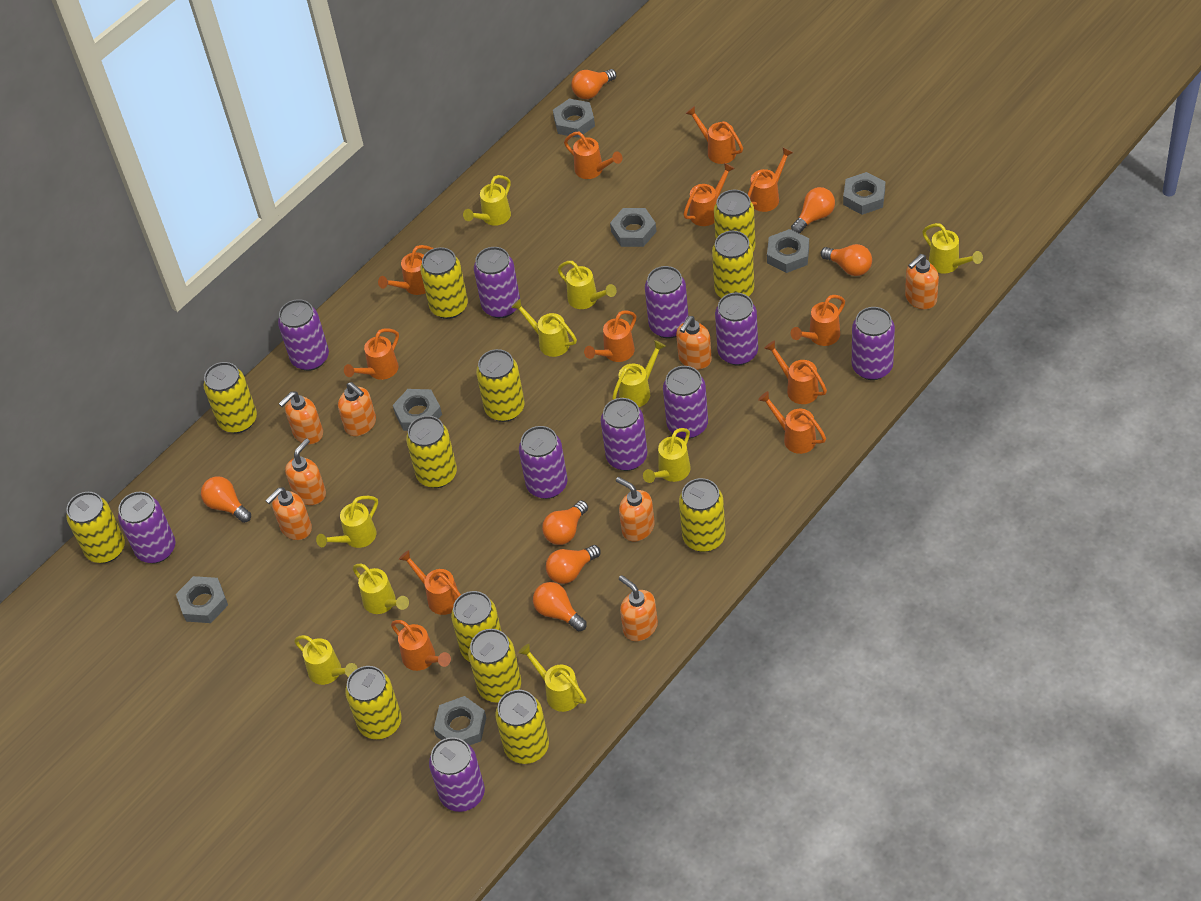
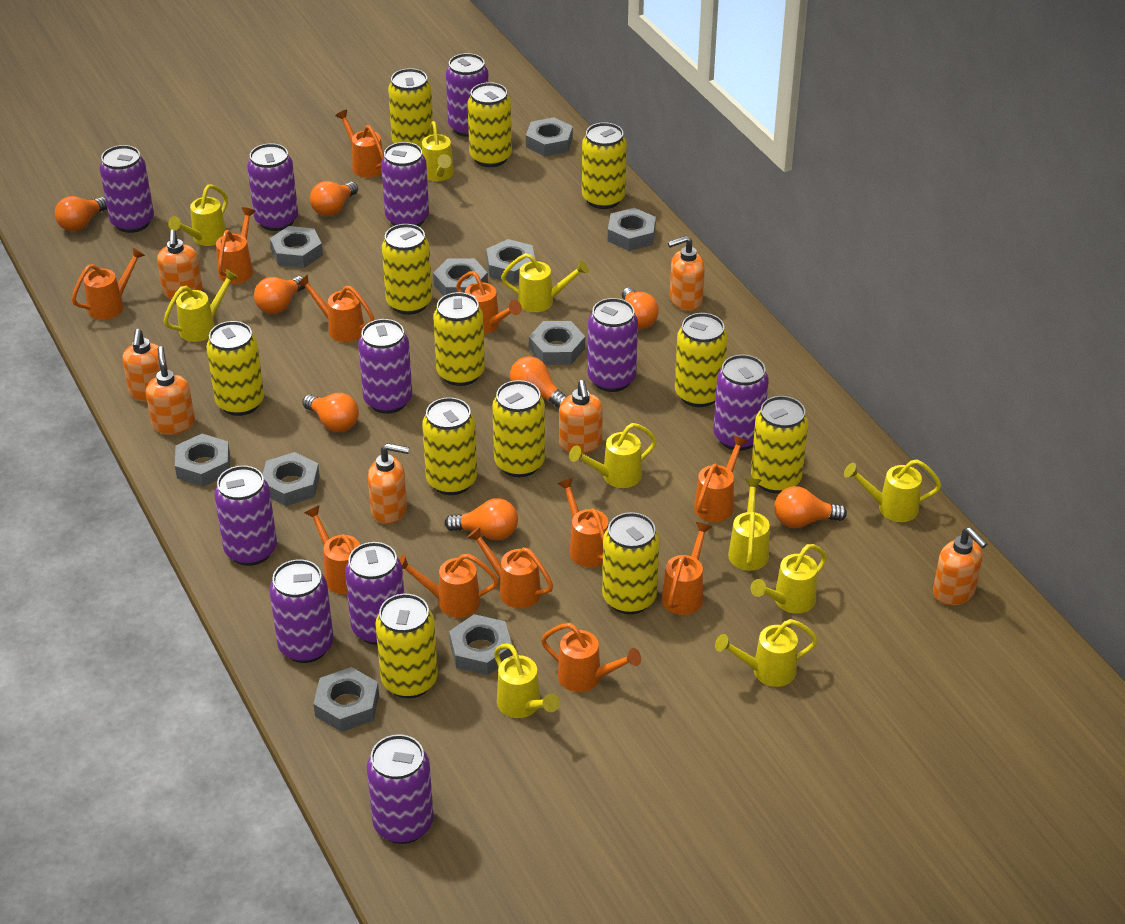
grey nut: 7 -> 10
orange light bulb: 7 -> 8
orange soap dispenser: 8 -> 7
purple can: 10 -> 11

